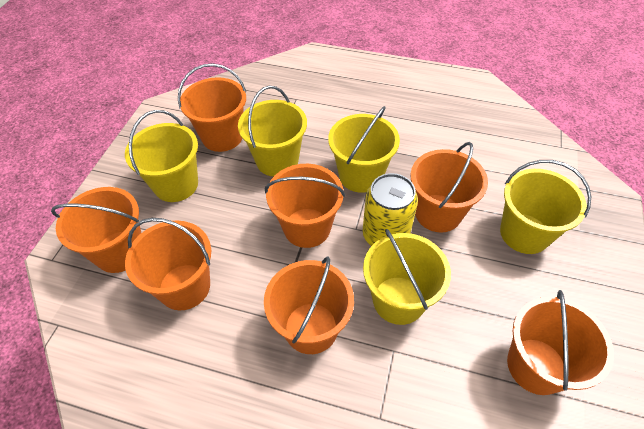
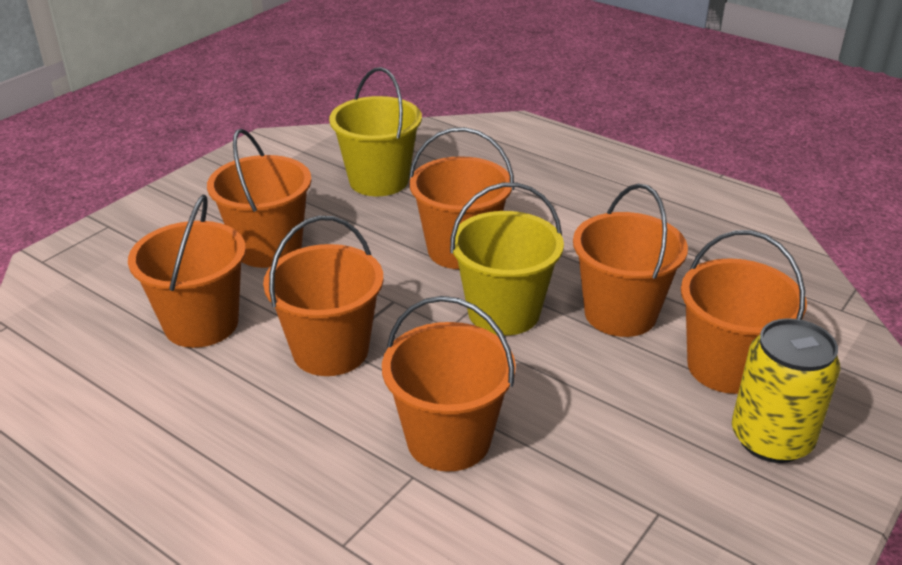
yellow bucket: 5 -> 2

